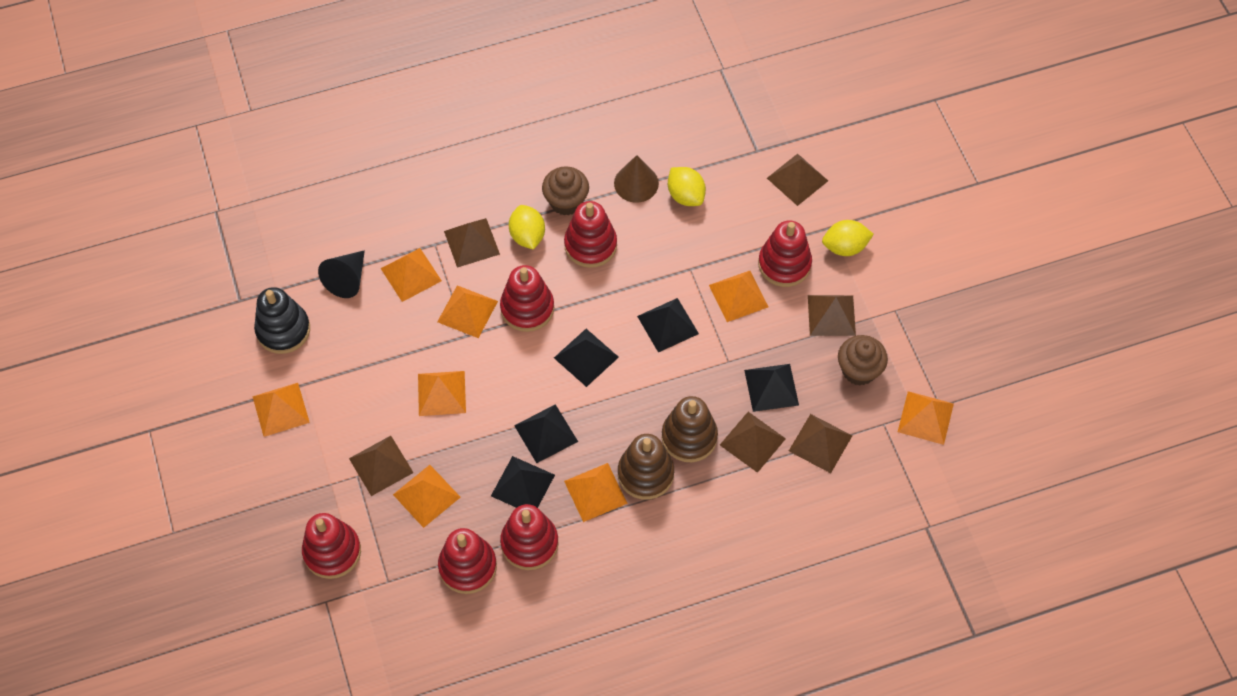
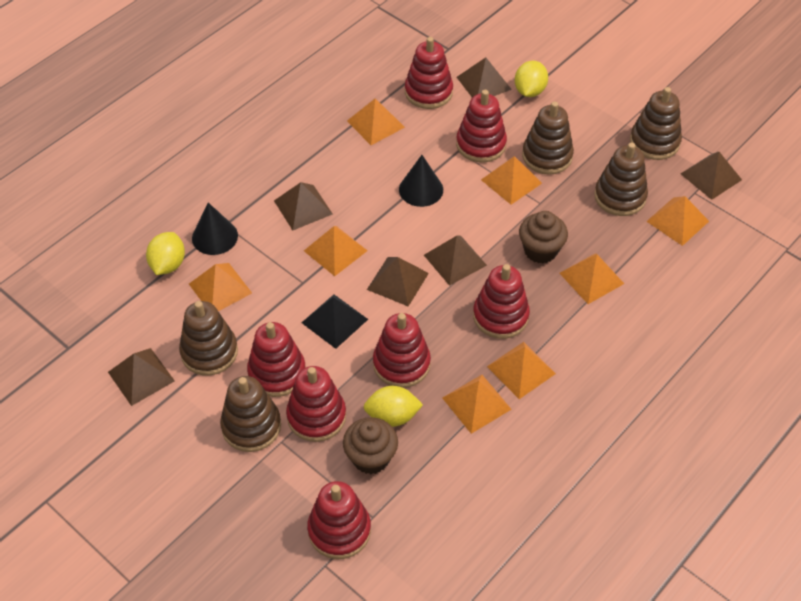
black cone: 1 -> 2
black pyramid: 5 -> 1
black stacking toy: 1 -> 0
brown cone: 1 -> 0
brown stacking toy: 2 -> 5
red stacking toy: 6 -> 7

